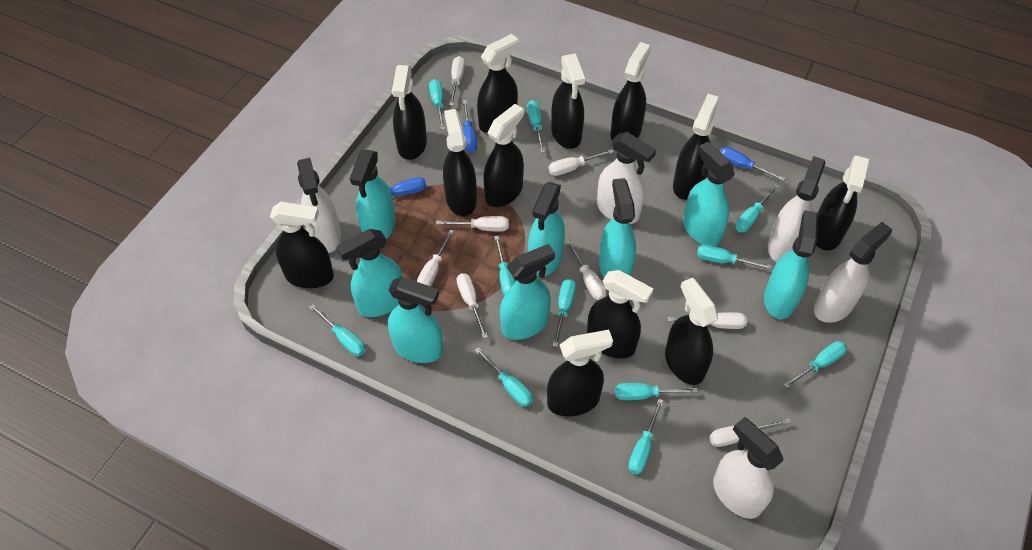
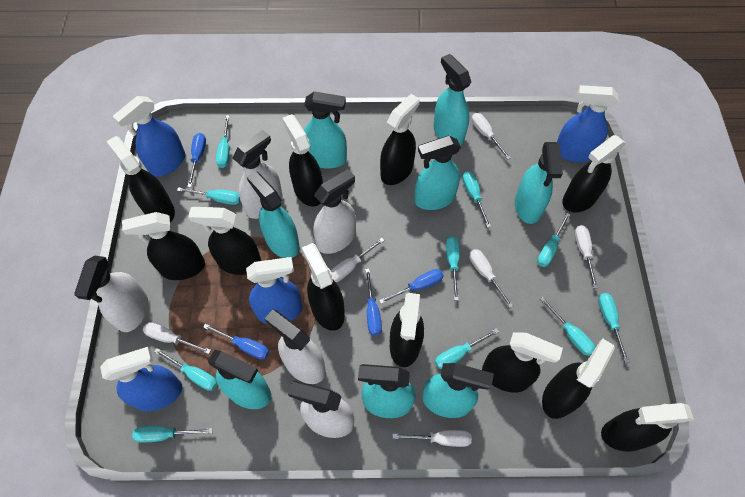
black spray bottle: 12 -> 11
blue screwdriver: 3 -> 4
blue spray bottle: 0 -> 4
turquoise screwdriver: 11 -> 10
white screwdriver: 8 -> 6

